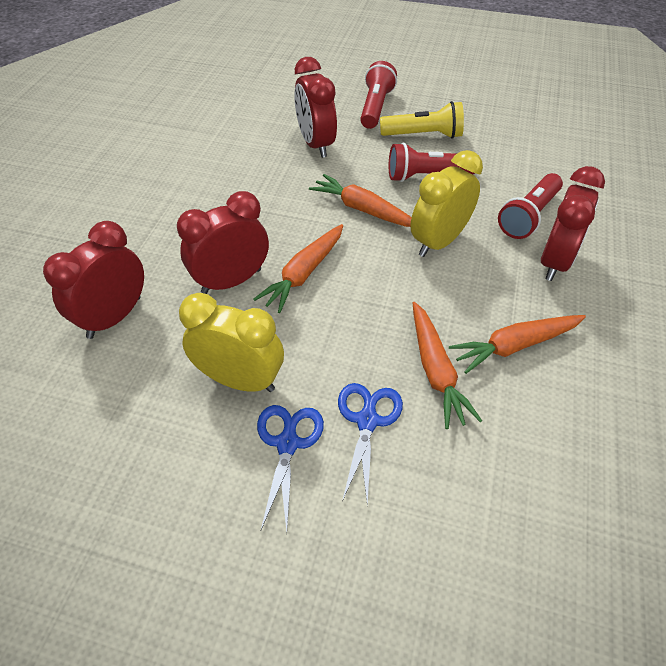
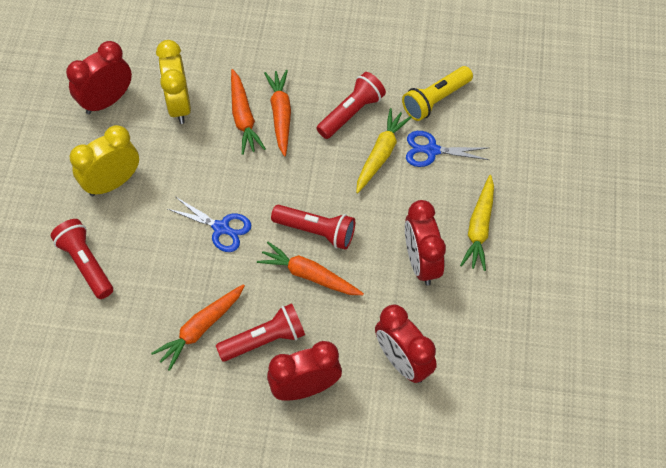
red flashlight: 3 -> 4
yellow carrot: 0 -> 2

